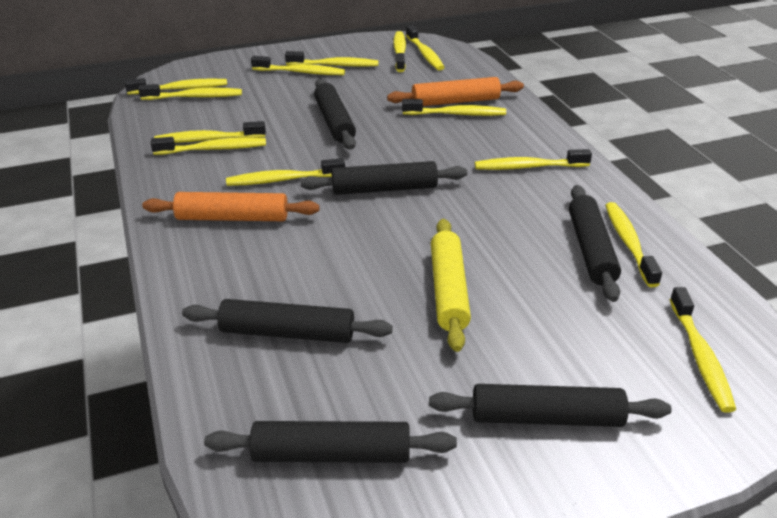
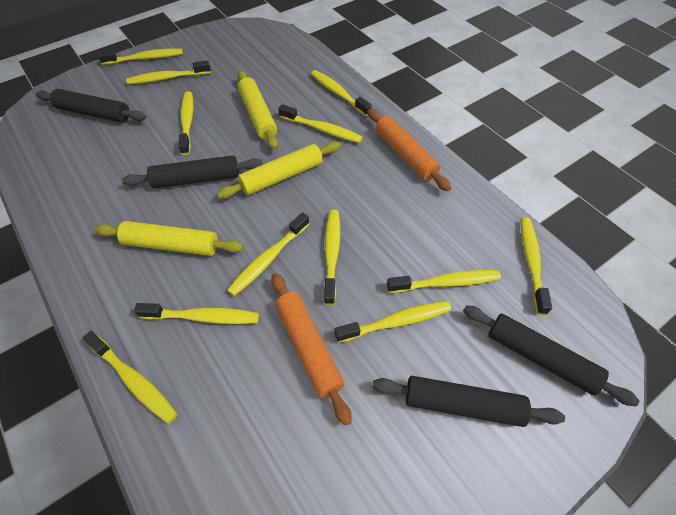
black rolling pin: 6 -> 4
yellow rolling pin: 1 -> 3
yellow toothbrush: 13 -> 12

